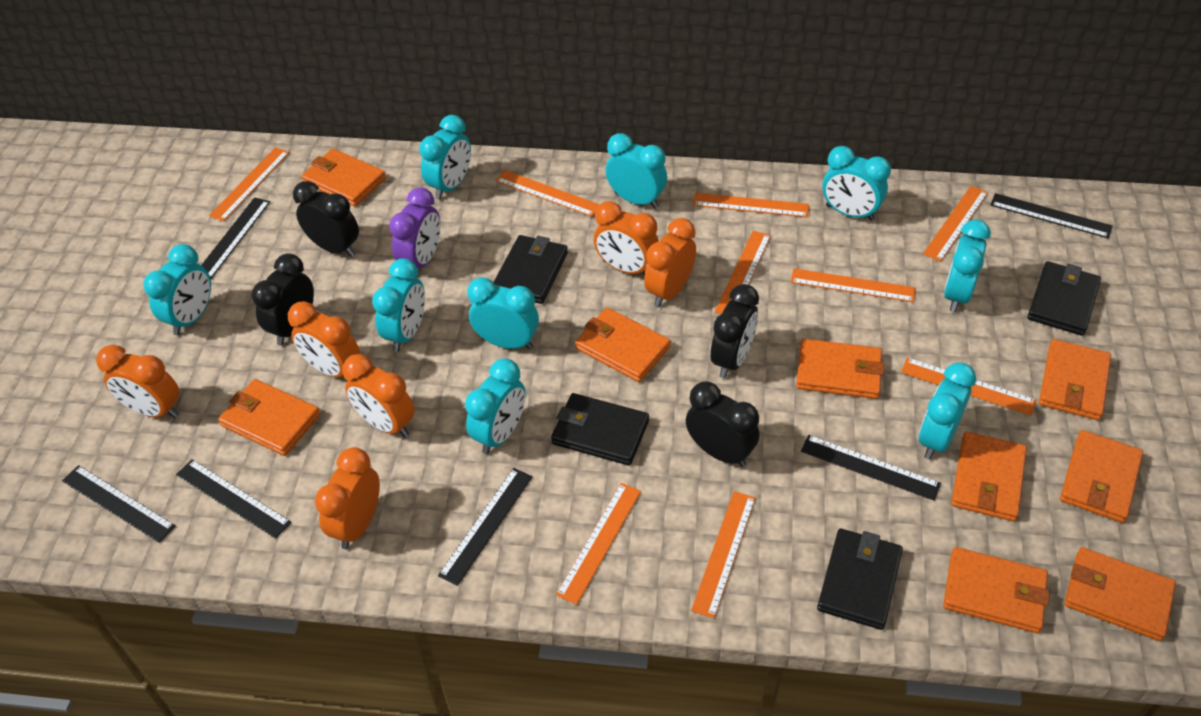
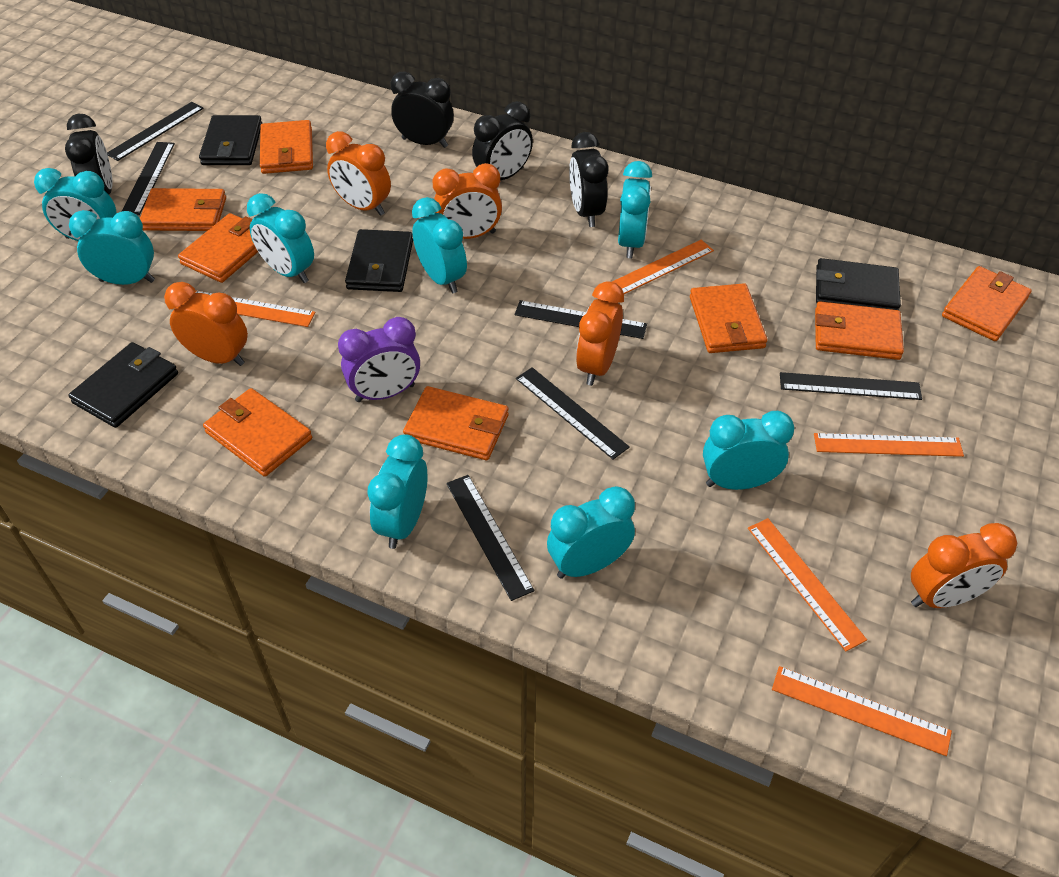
orange clock: 6 -> 5
orange ruler: 9 -> 5
orange wallet: 9 -> 8
turquoise clock: 9 -> 8

